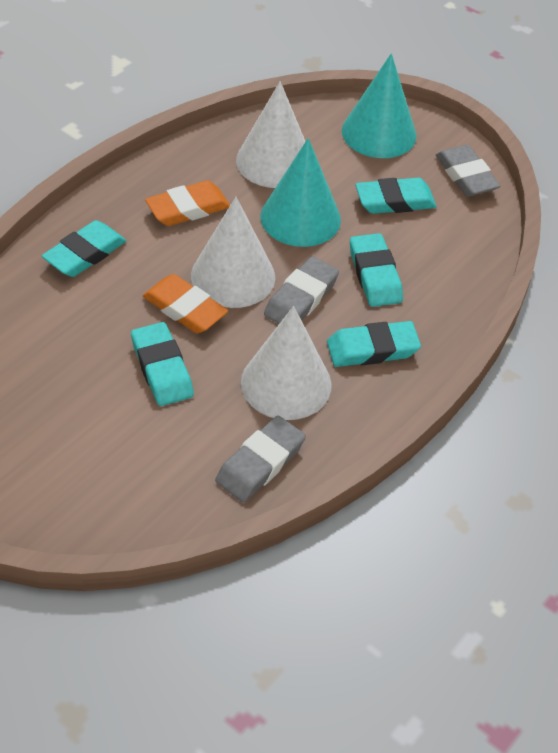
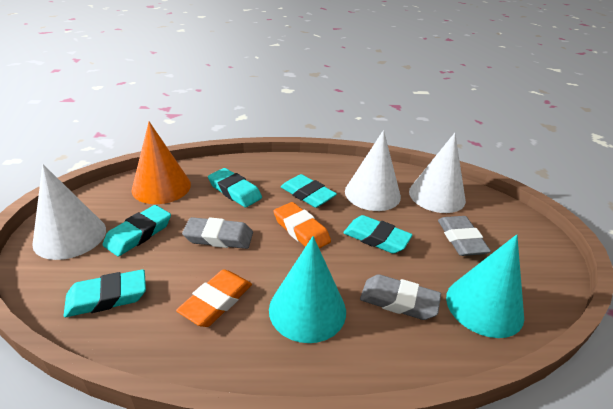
orange cone: 0 -> 1

